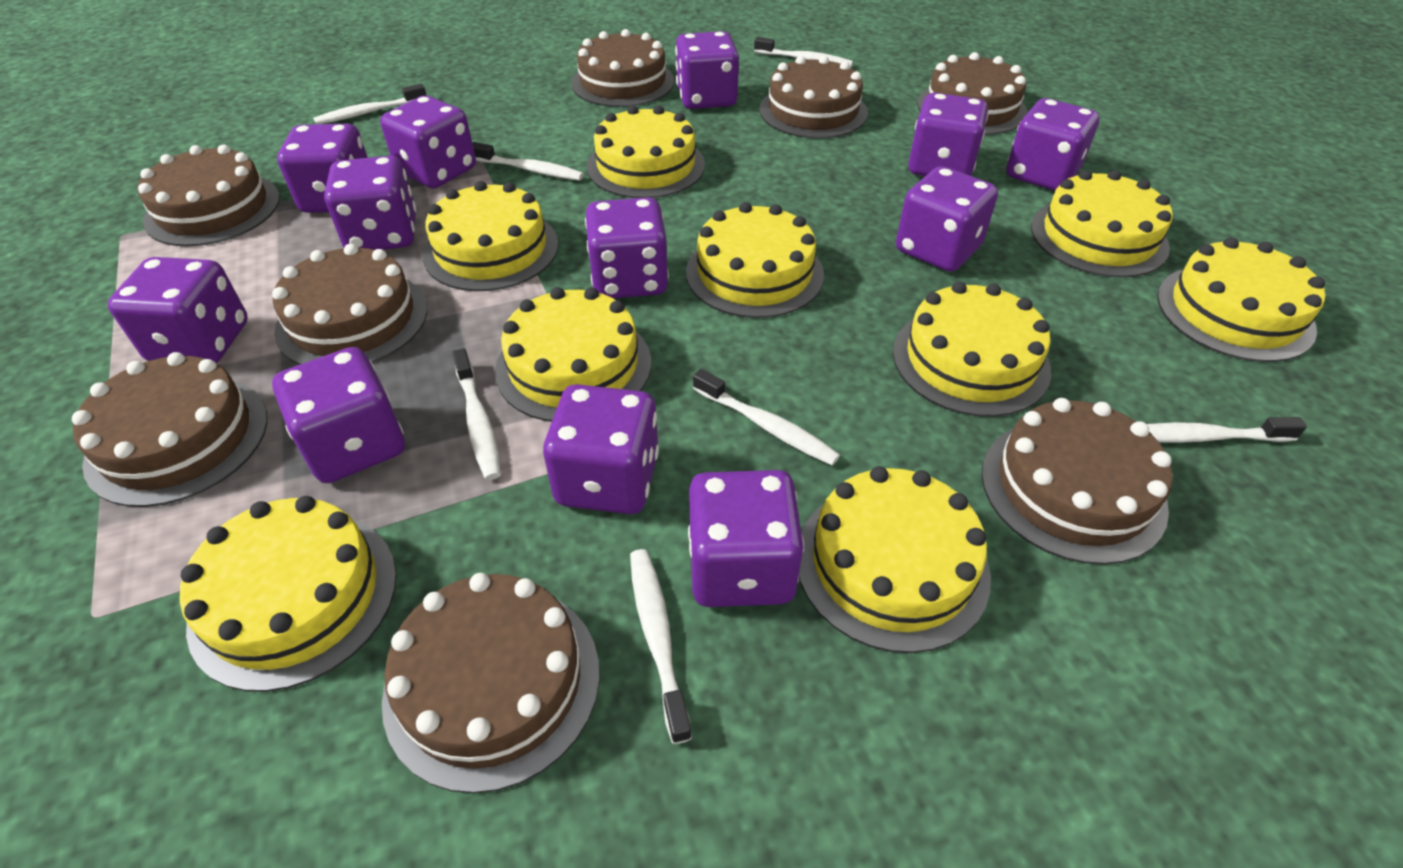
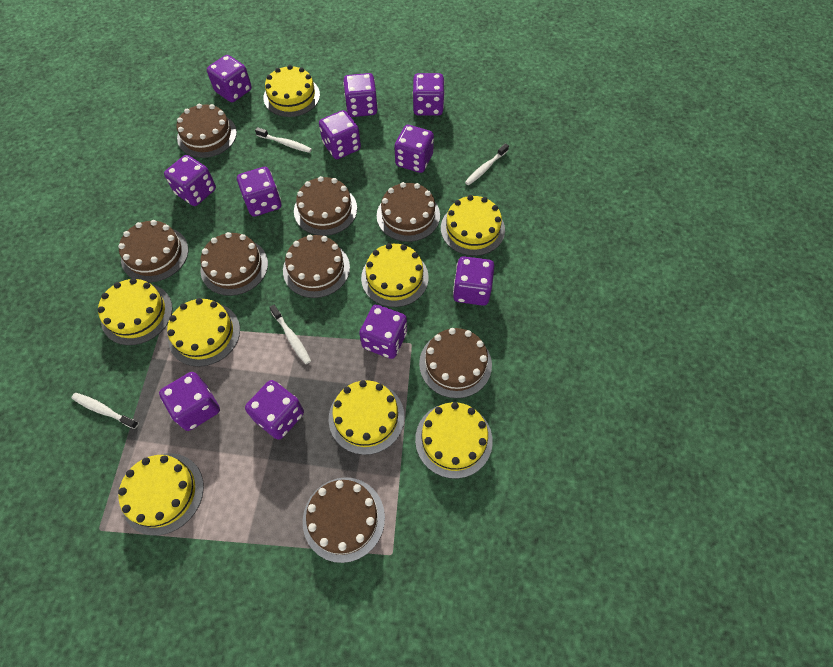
purple dice: 12 -> 11
white toothbrush: 7 -> 4
yellow cake: 9 -> 8

